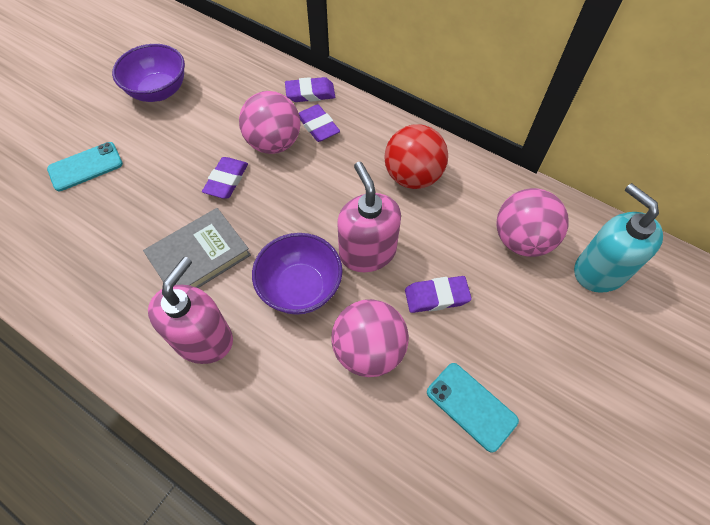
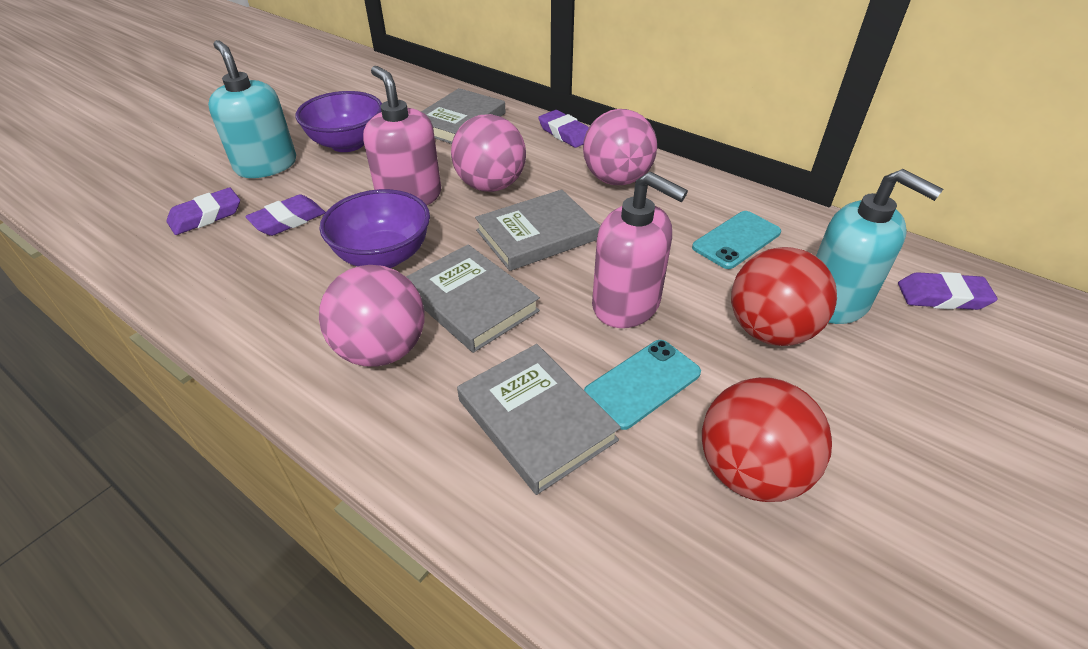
grey book: 1 -> 4
red ball: 1 -> 2
turquoise soap dispenser: 1 -> 2

